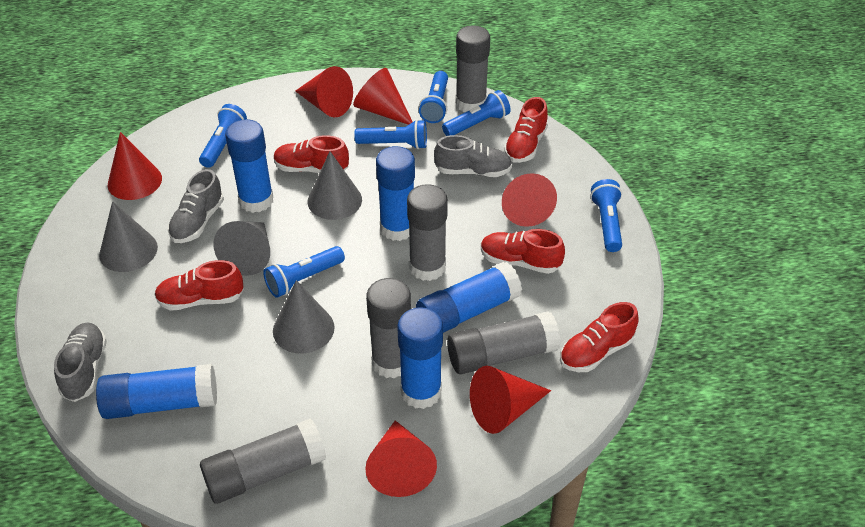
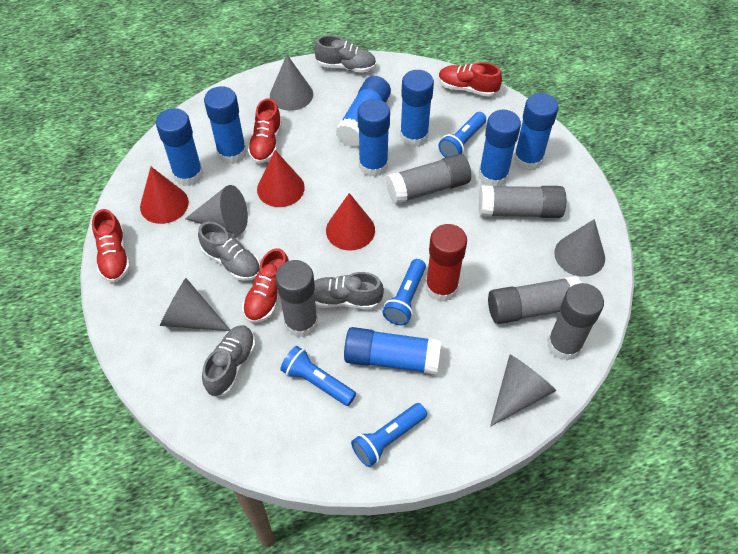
blue flashlight: 6 -> 4
blue glue stick: 5 -> 8
grey cone: 4 -> 5
grey shoe: 3 -> 4
red cone: 6 -> 3
red glue stick: 0 -> 1
red shoe: 5 -> 4

